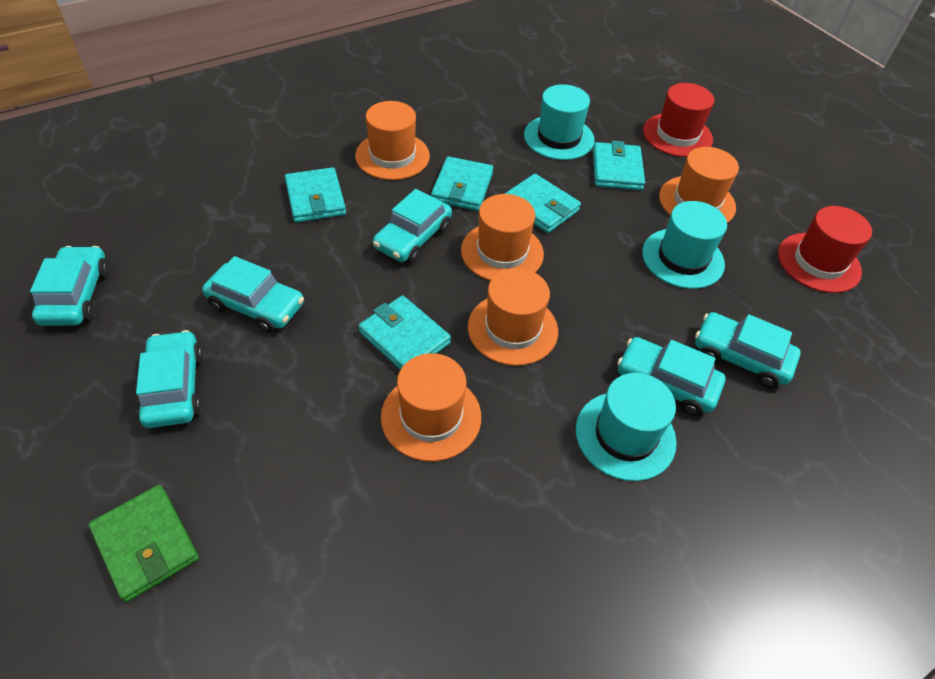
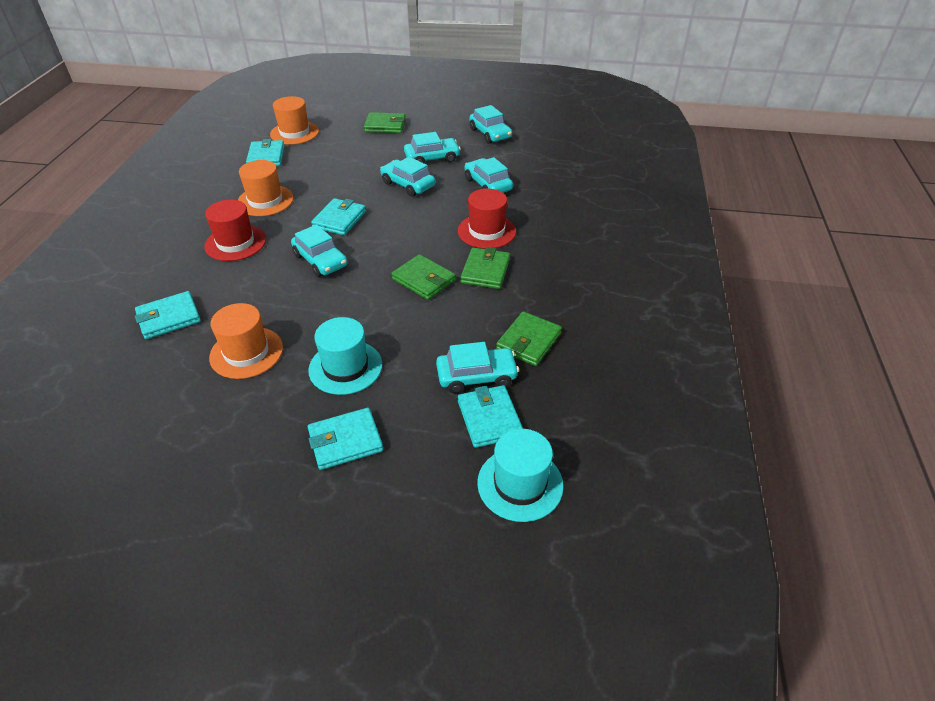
green wallet: 1 -> 4
orange hat: 5 -> 3
turquoise hat: 3 -> 2

